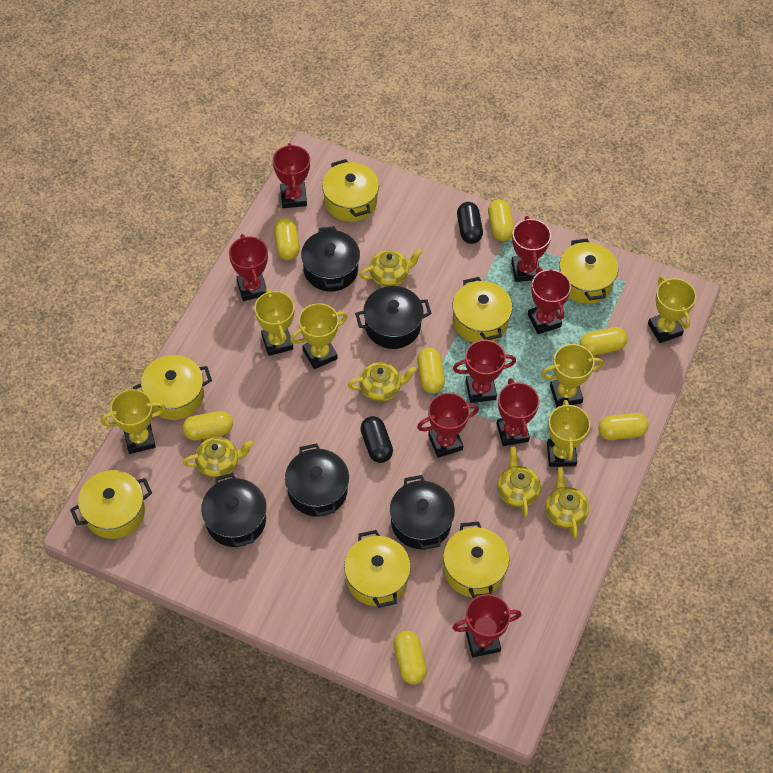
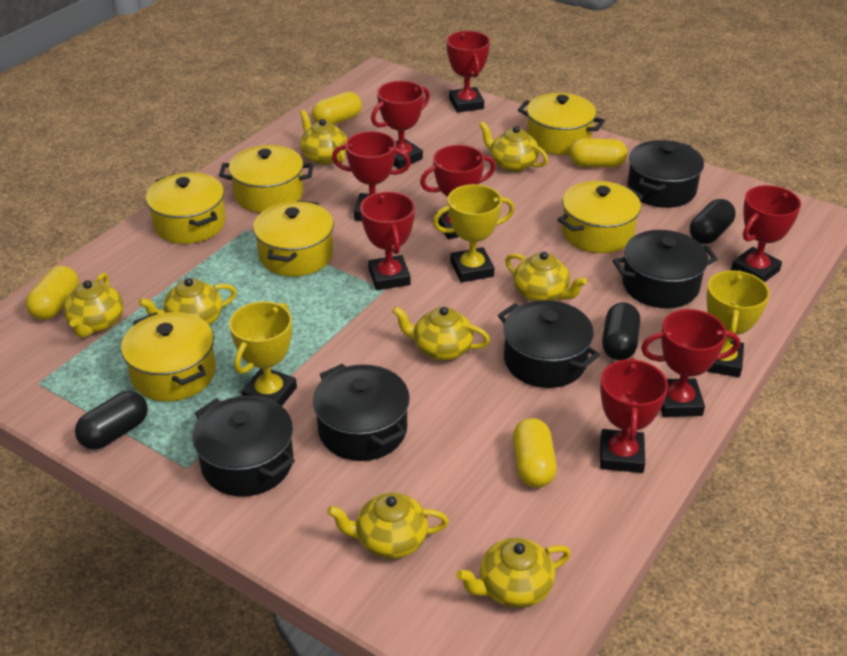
black capsule: 2 -> 3
yellow capsule: 7 -> 4
yellow pot: 7 -> 6
yellow teapot: 5 -> 8
yellow trophy: 6 -> 3

